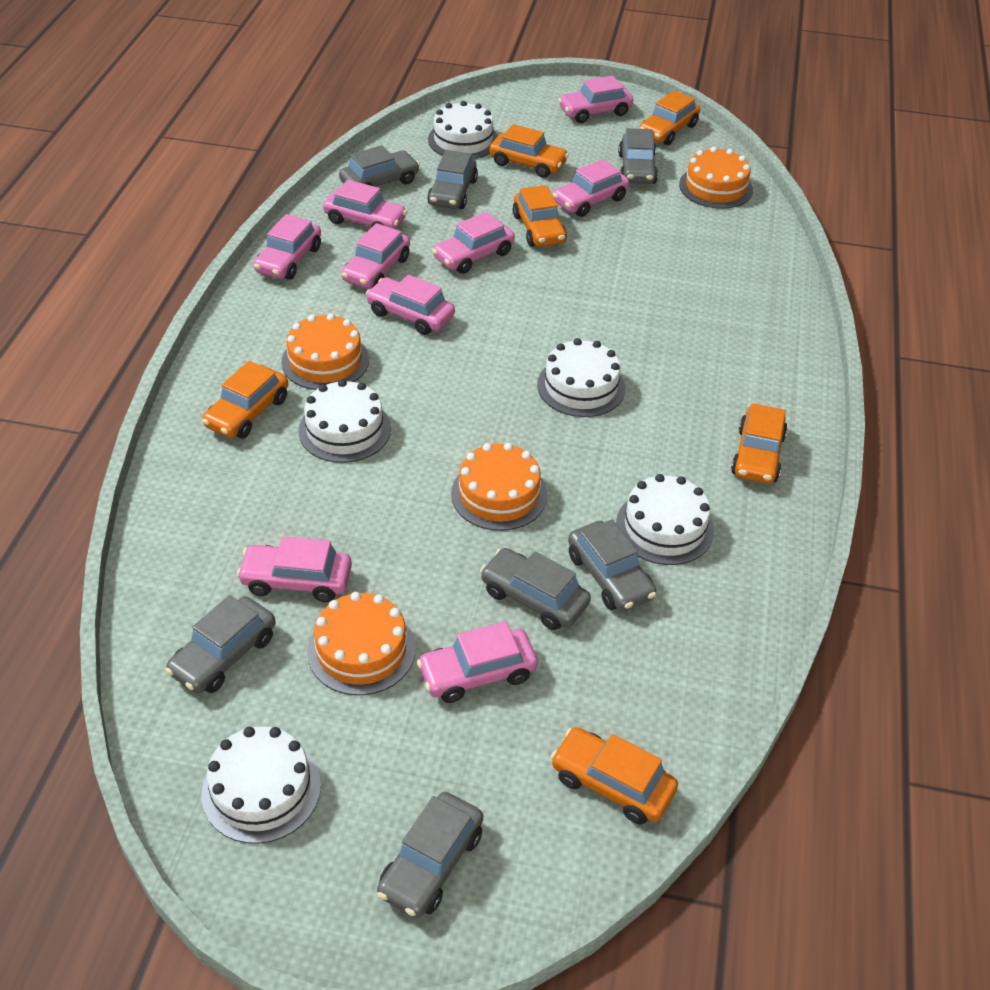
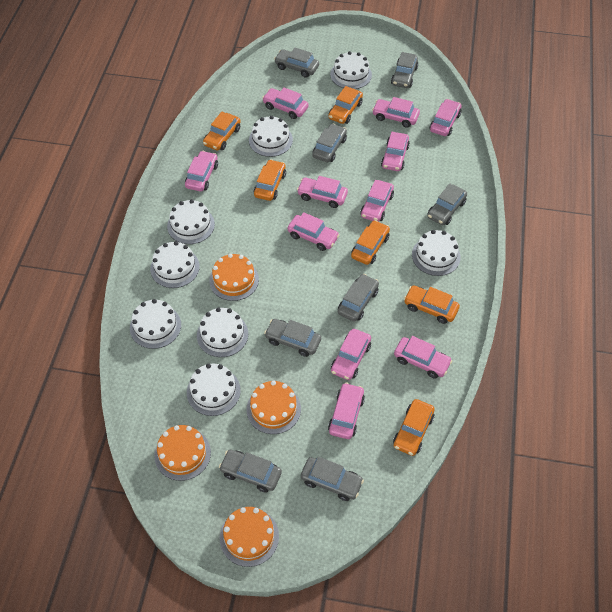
grey car: 7 -> 8
pink car: 9 -> 11
white cake: 5 -> 8

